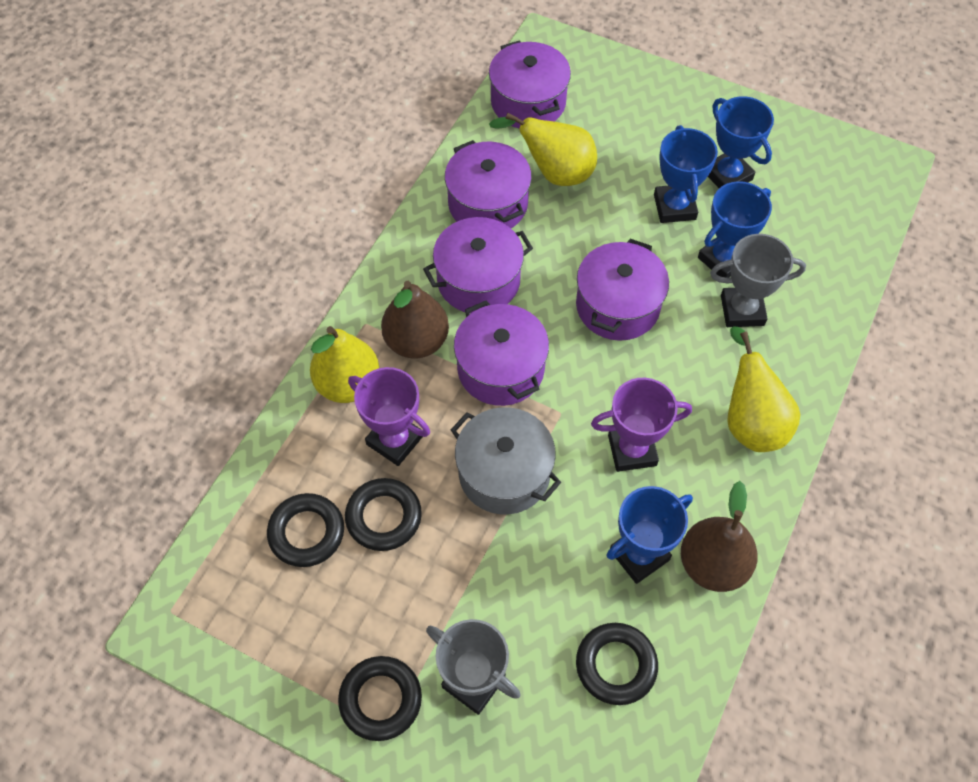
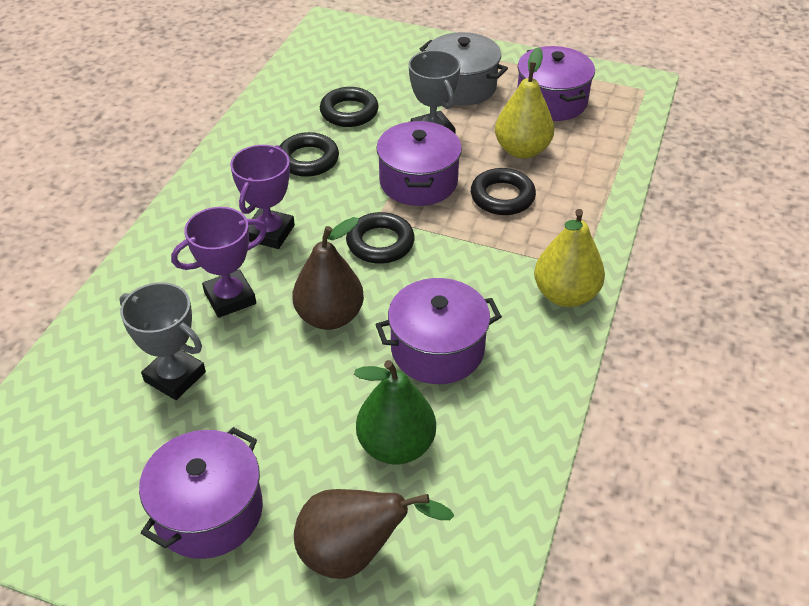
blue trophy: 4 -> 0
green pear: 0 -> 1
purple pot: 5 -> 4
yellow pear: 3 -> 2

